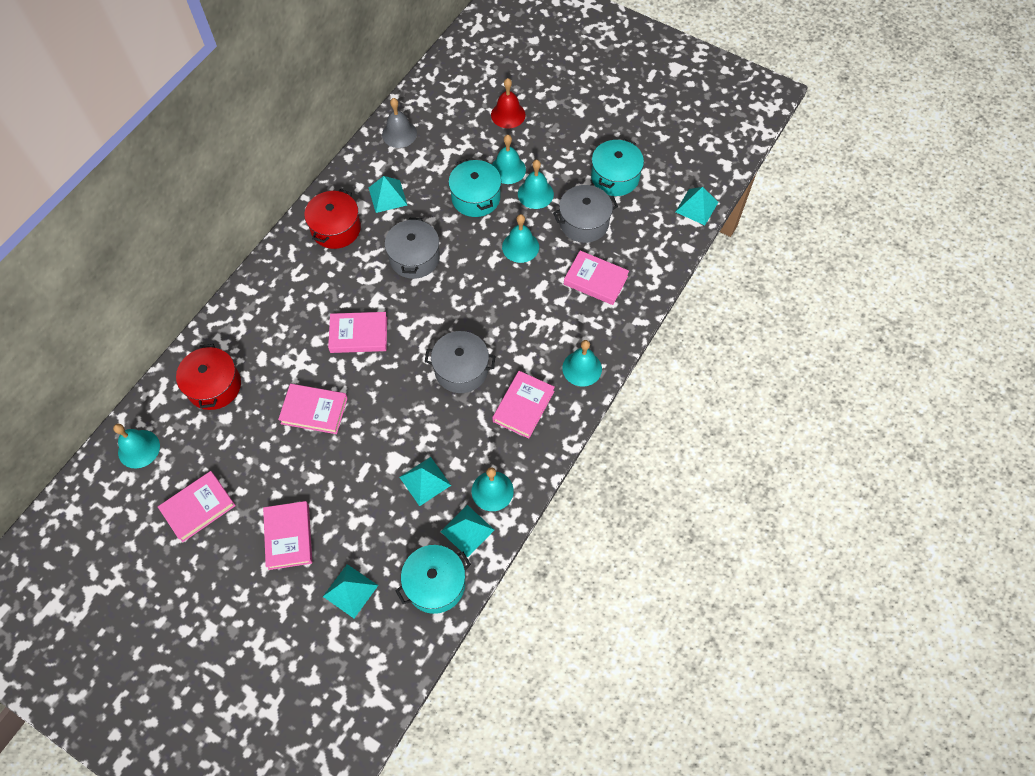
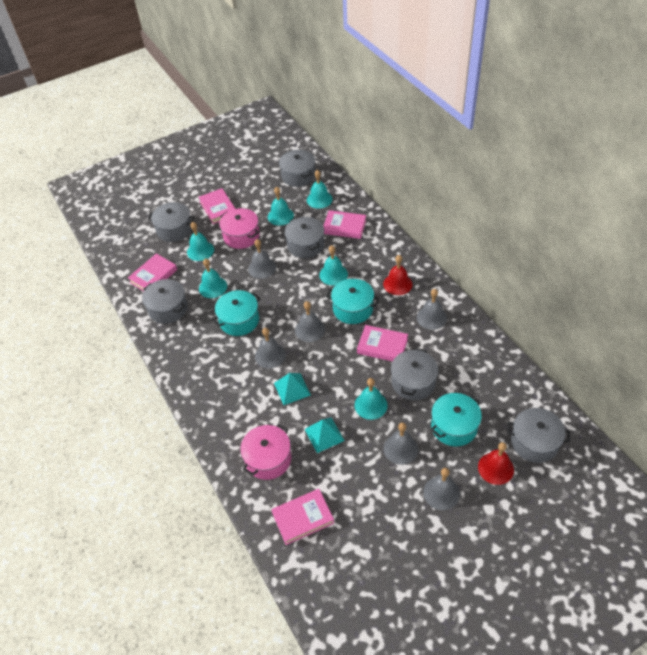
grey bell: 1 -> 6
grey pot: 3 -> 6
pink book: 6 -> 5
pink pot: 0 -> 2
red bell: 1 -> 2
red pot: 2 -> 0
turquoise pyramid: 5 -> 2

